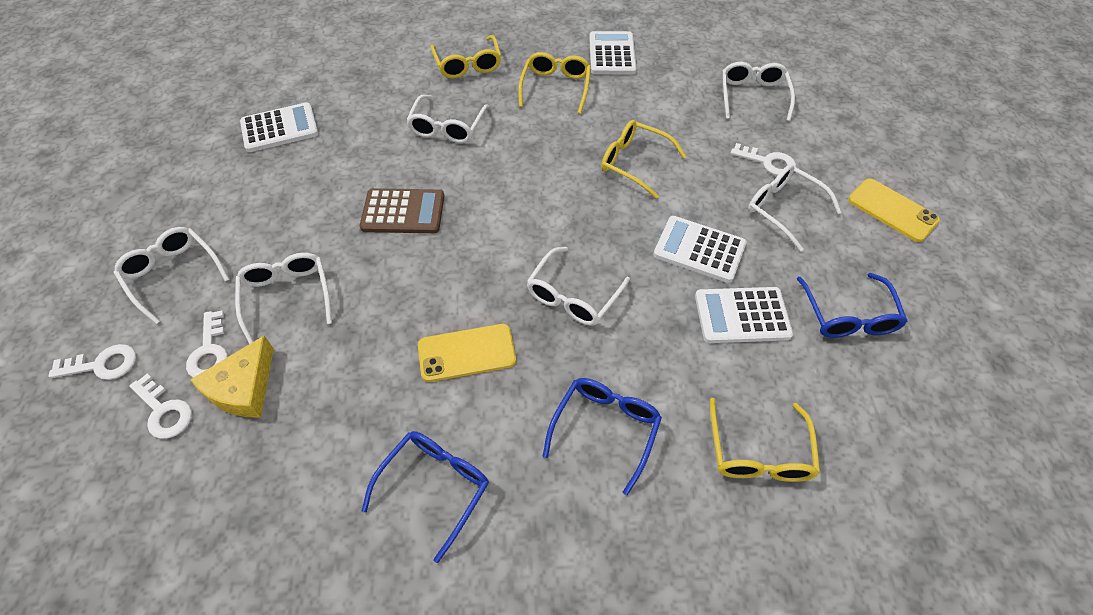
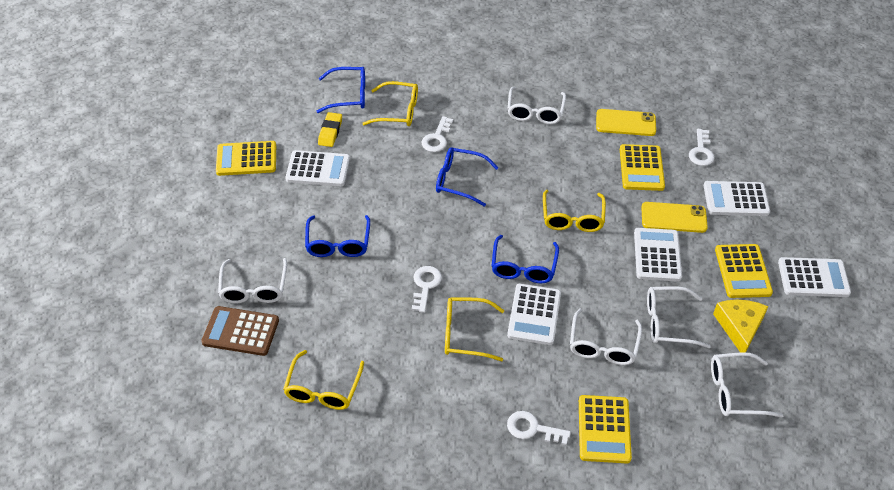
blue glasses: 3 -> 4
white calculator: 4 -> 5
white glasses: 6 -> 5
yellow calculator: 0 -> 4
yellow eraser: 0 -> 1

